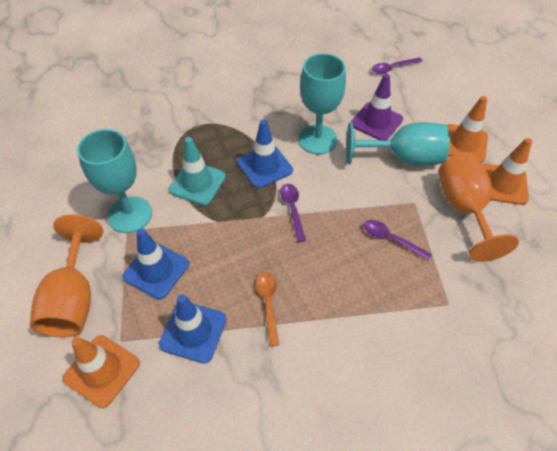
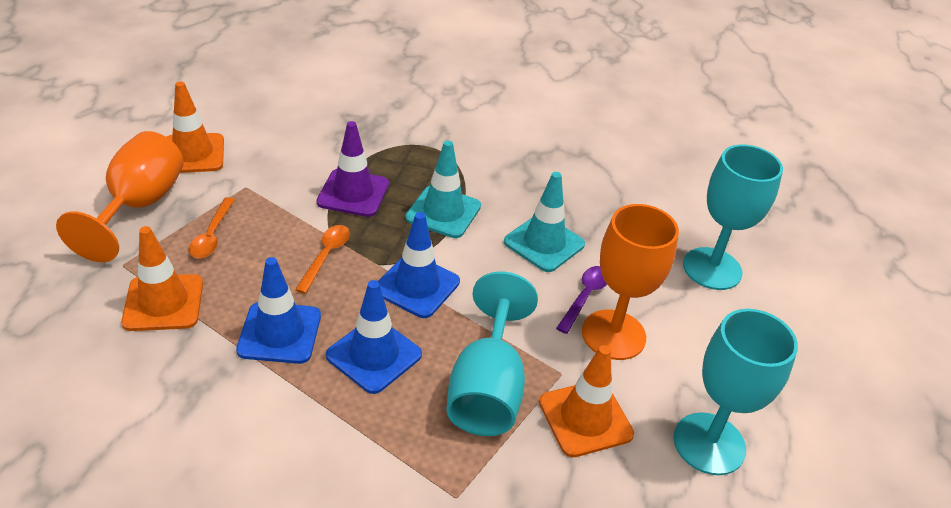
orange spoon: 1 -> 2
purple spoon: 3 -> 1
turquoise traffic cone: 1 -> 2

